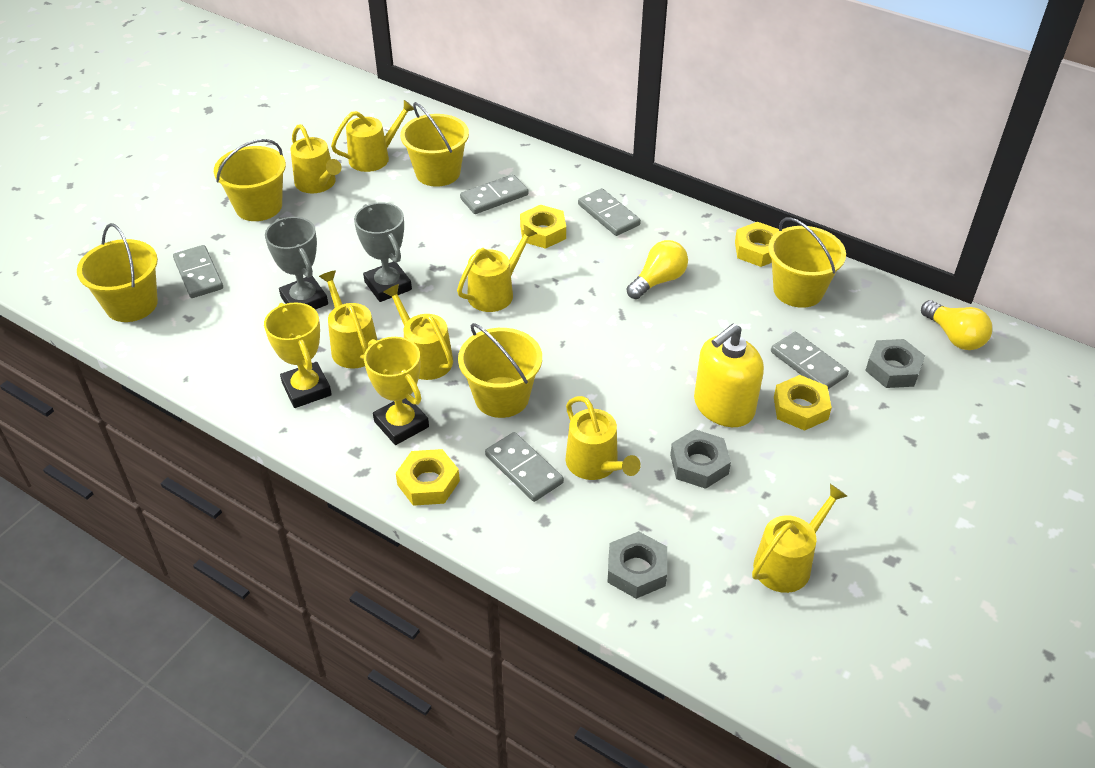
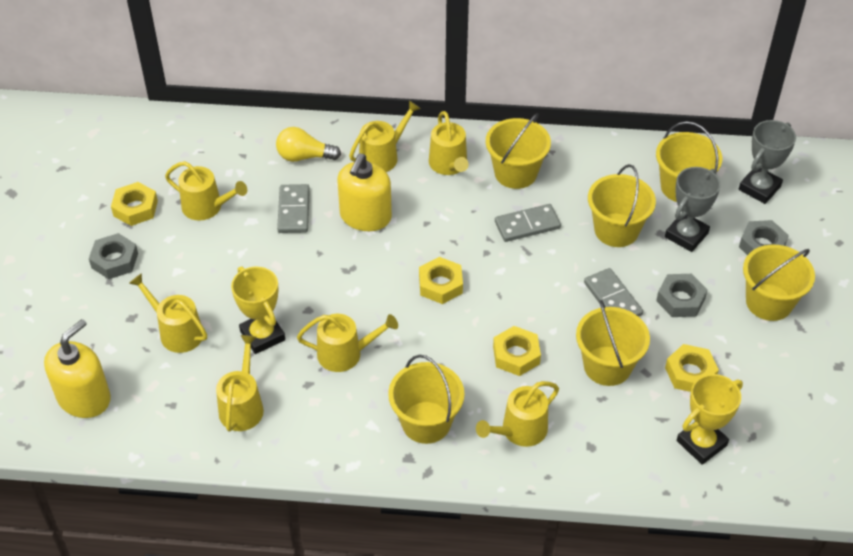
grey domino: 5 -> 3
yellow bucket: 5 -> 6
yellow light bulb: 2 -> 1
yellow soap dispenser: 1 -> 2

